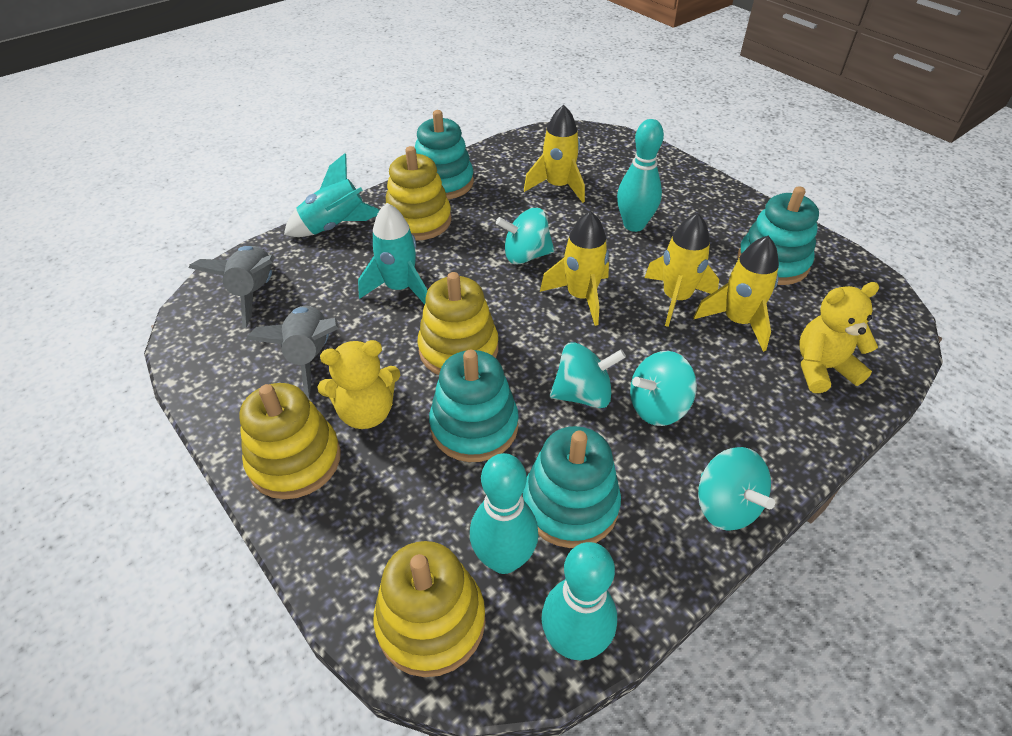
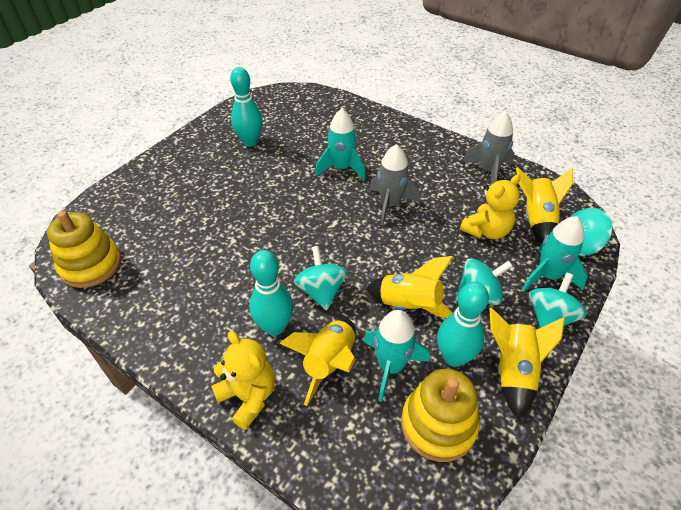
turquoise rocket: 2 -> 3
turquoise stacking toy: 4 -> 0
yellow stacking toy: 4 -> 2

